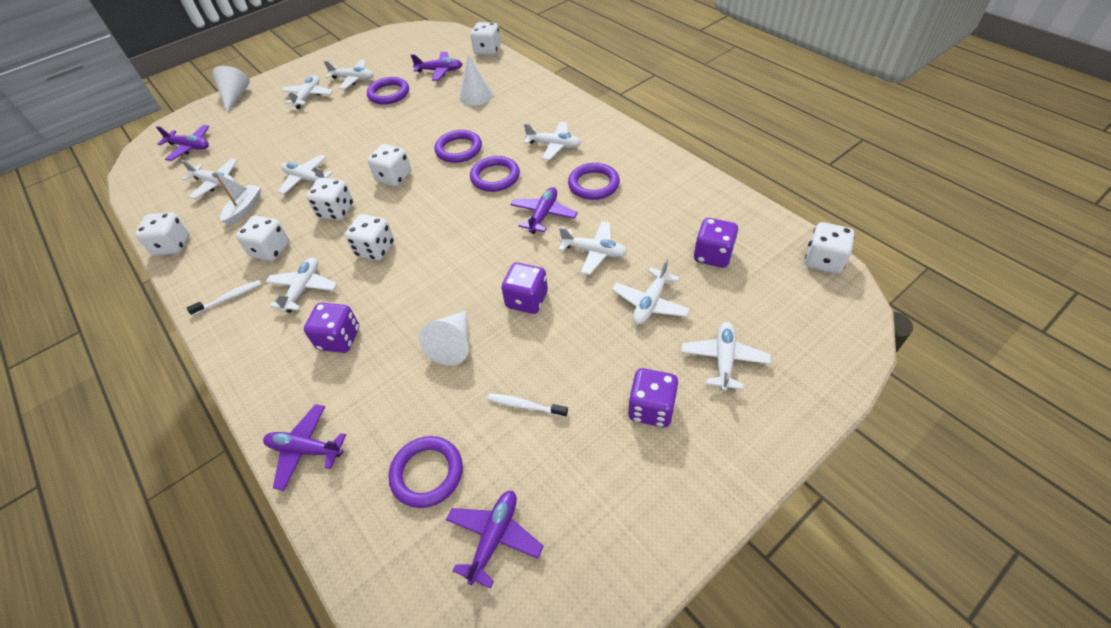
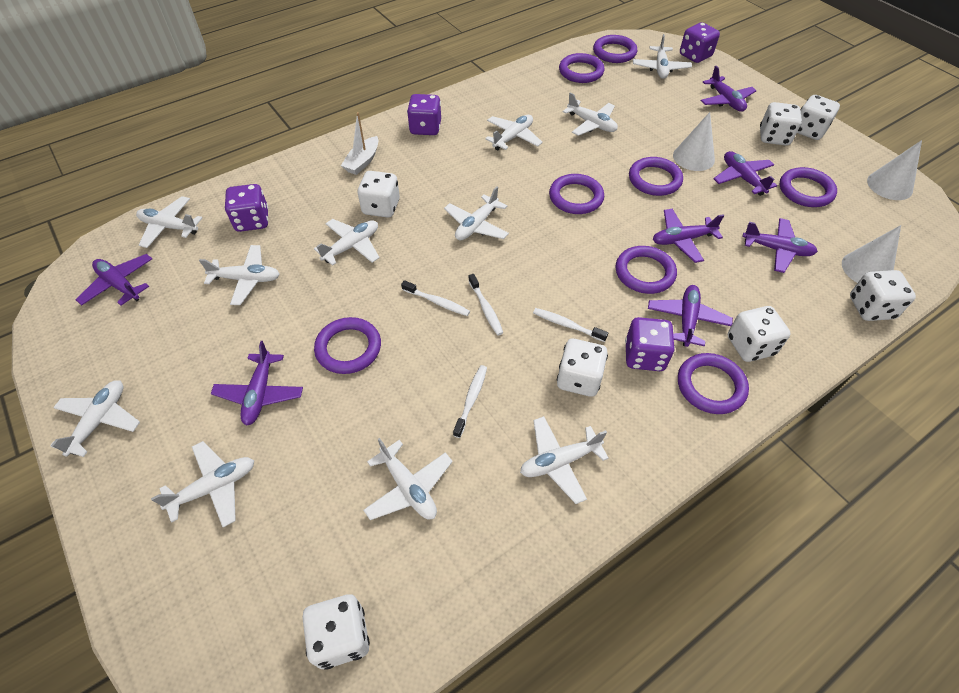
purple plane: 5 -> 7
purple ring: 5 -> 8
white plane: 9 -> 11
white toothbrush: 2 -> 4

